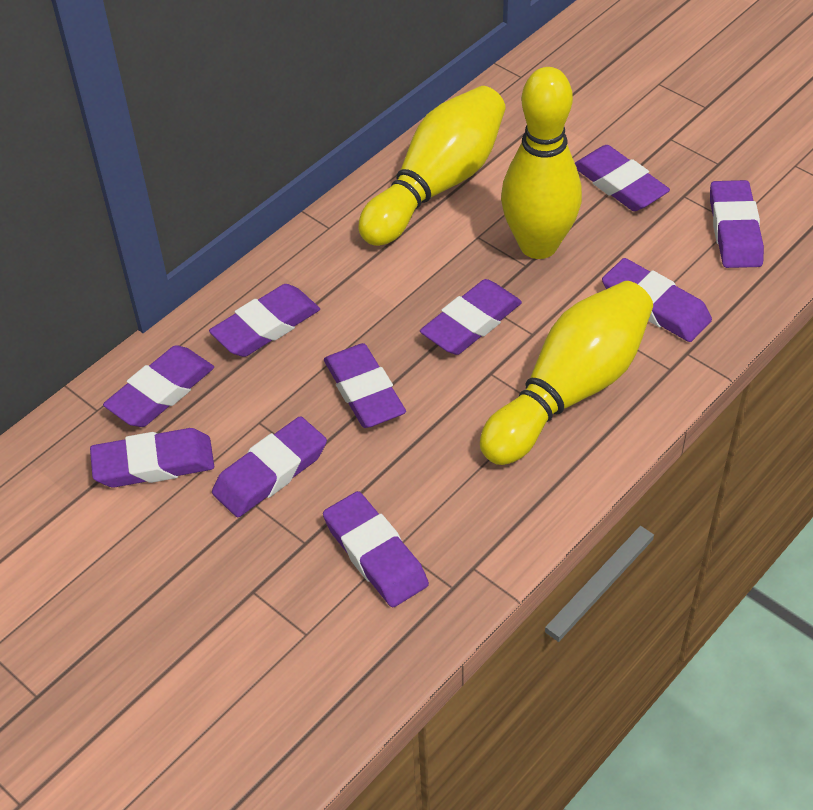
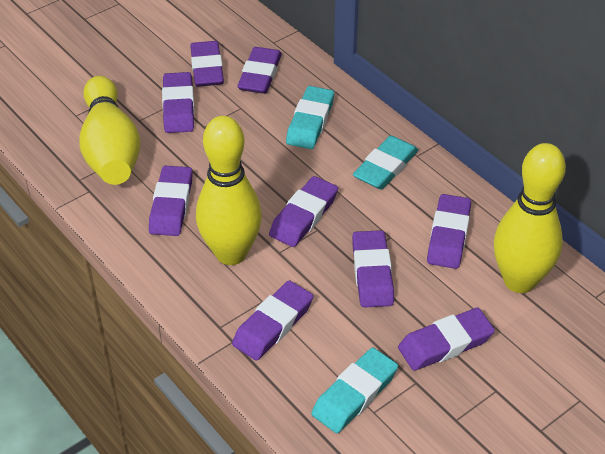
purple eraser: 10 -> 9
turquoise eraser: 0 -> 3

